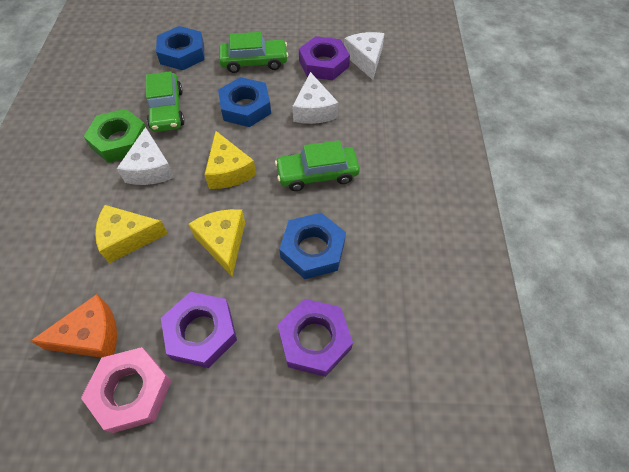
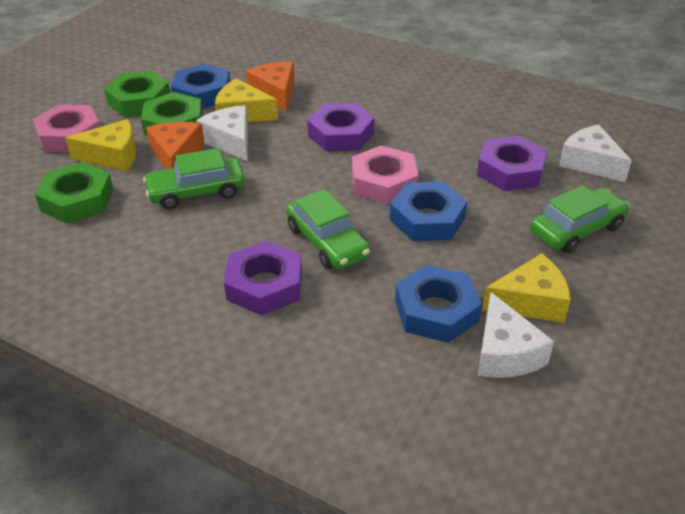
green nut: 1 -> 3
orange cheese: 1 -> 2
pink nut: 1 -> 2

